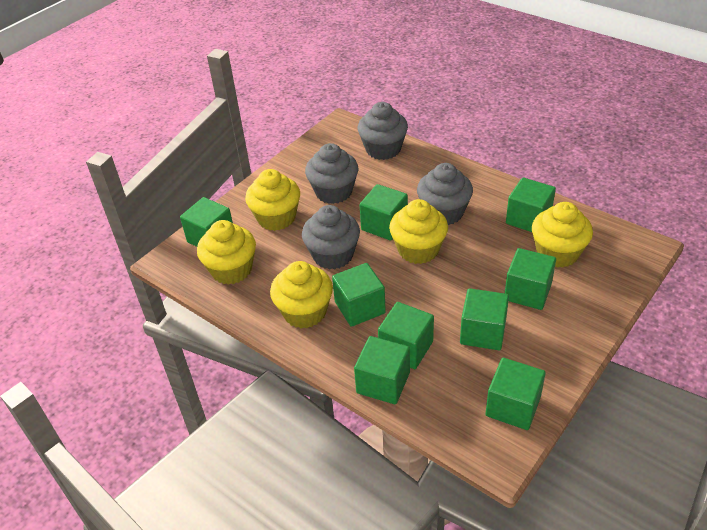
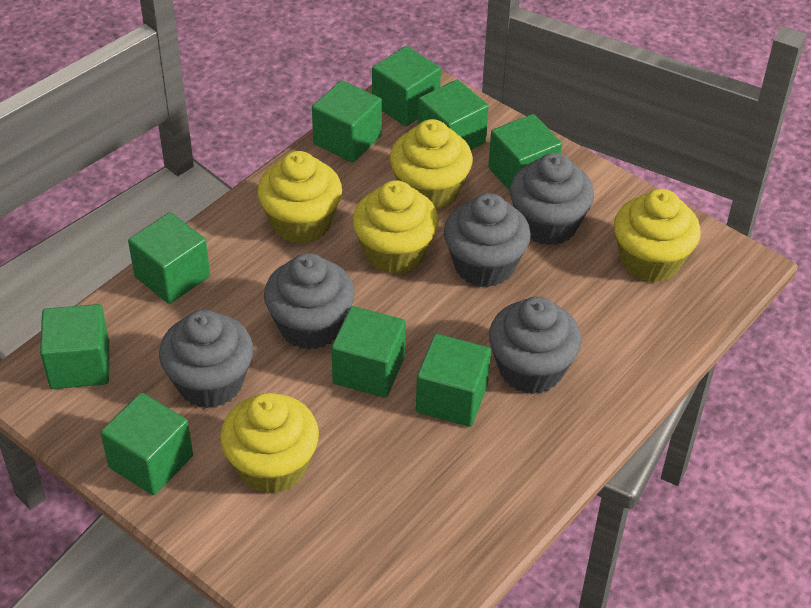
grey cupcake: 4 -> 5

